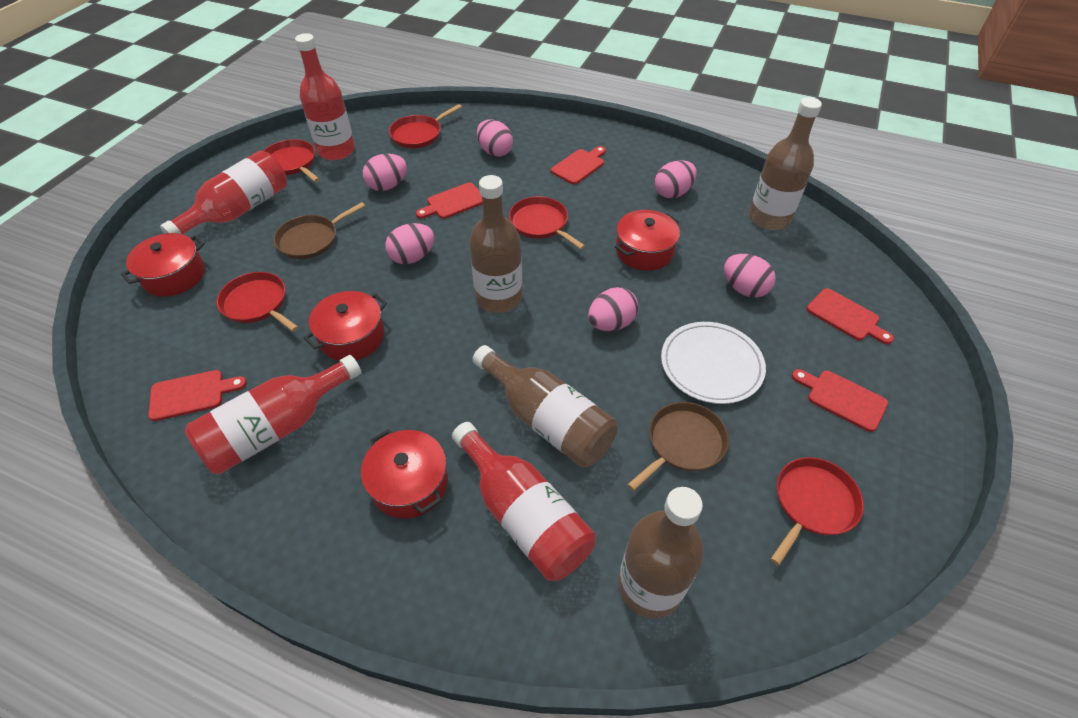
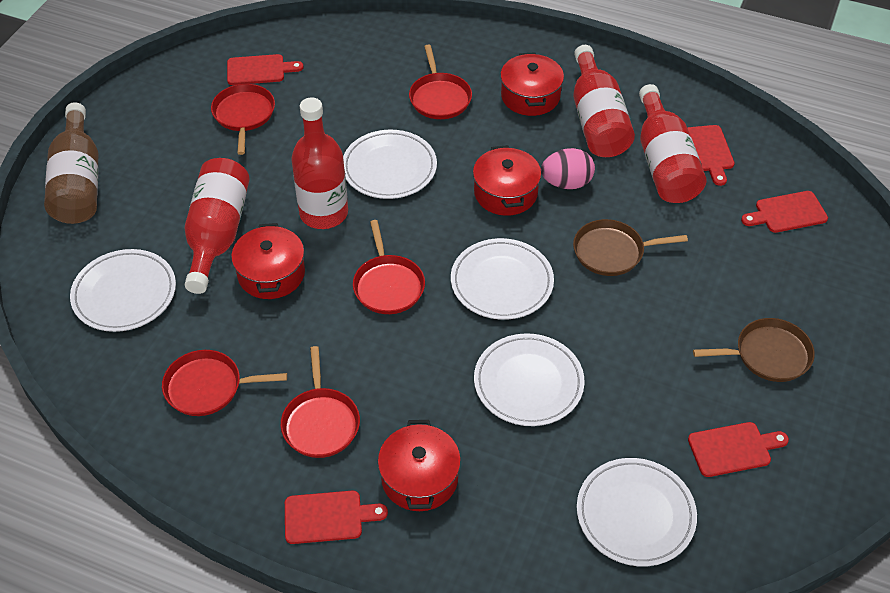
brown bottle: 4 -> 1
pink egg: 6 -> 1
white plate: 1 -> 5

